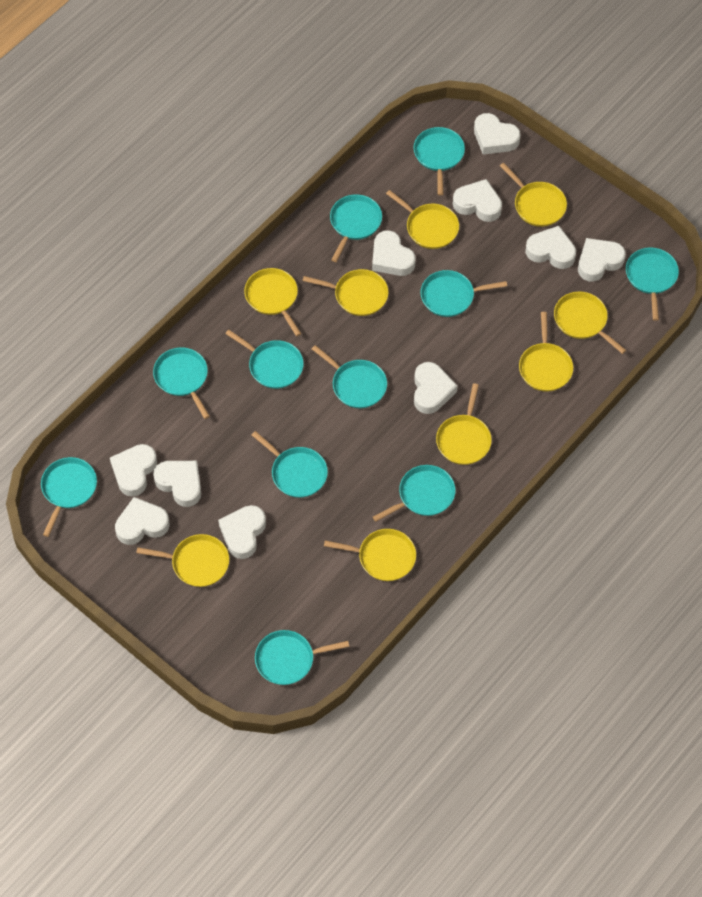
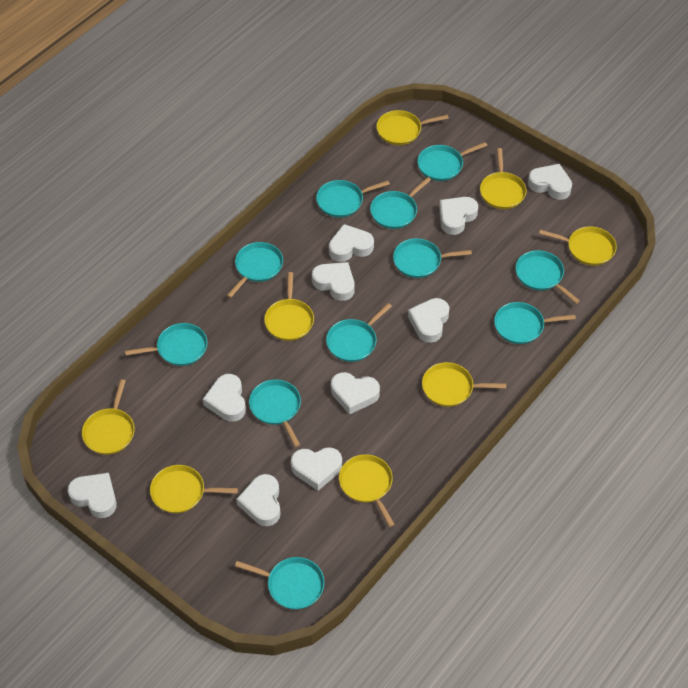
yellow pan: 9 -> 8

